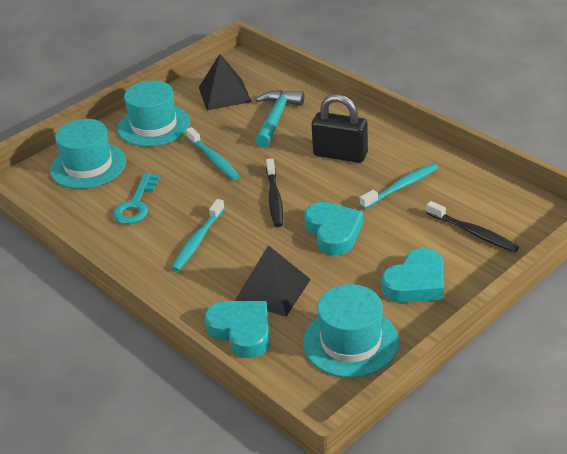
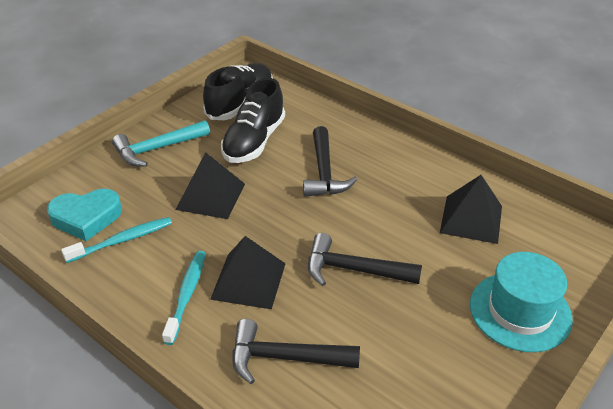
black hammer: 0 -> 3
black padlock: 1 -> 0
black pyramid: 2 -> 3
black shoe: 0 -> 2
black toothbrush: 2 -> 0
turquoise hat: 3 -> 1
turquoise heart: 3 -> 1
turquoise key: 1 -> 0
turquoise toothbrush: 3 -> 2

